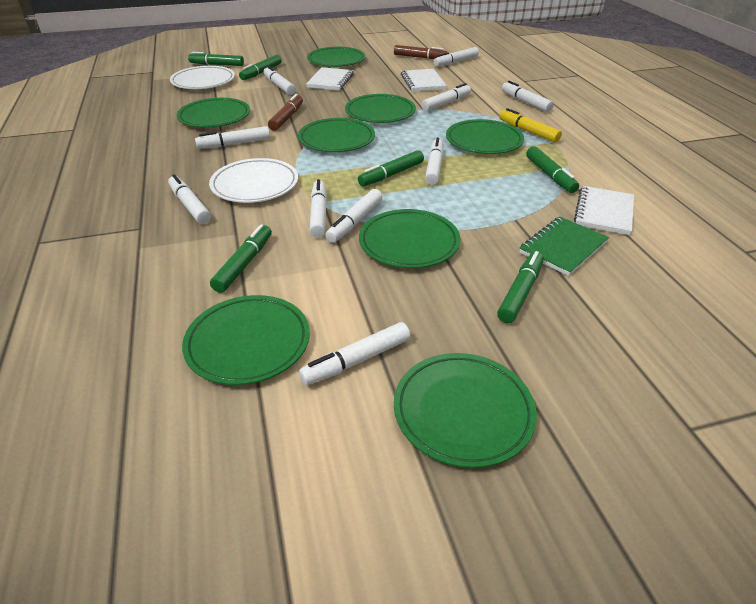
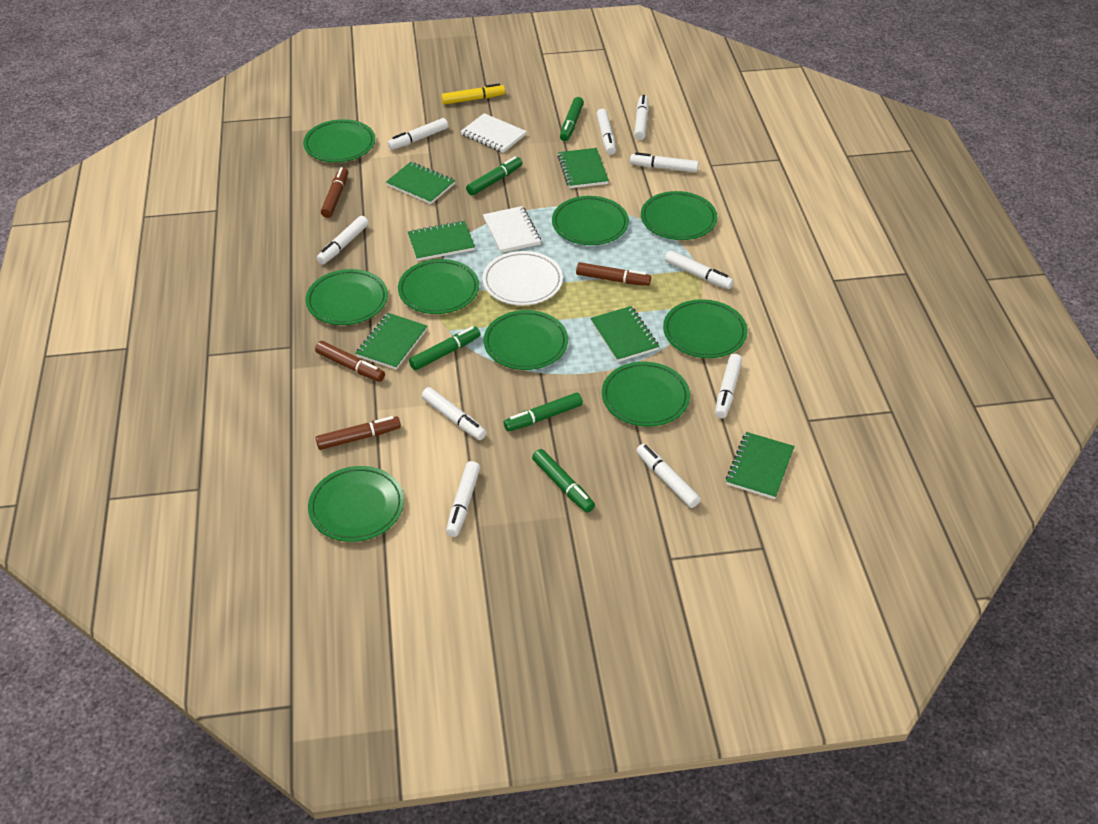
brown marker: 2 -> 4
green marker: 6 -> 5
green notebook: 1 -> 6
green plate: 8 -> 9
white notebook: 3 -> 2
white plate: 2 -> 1

